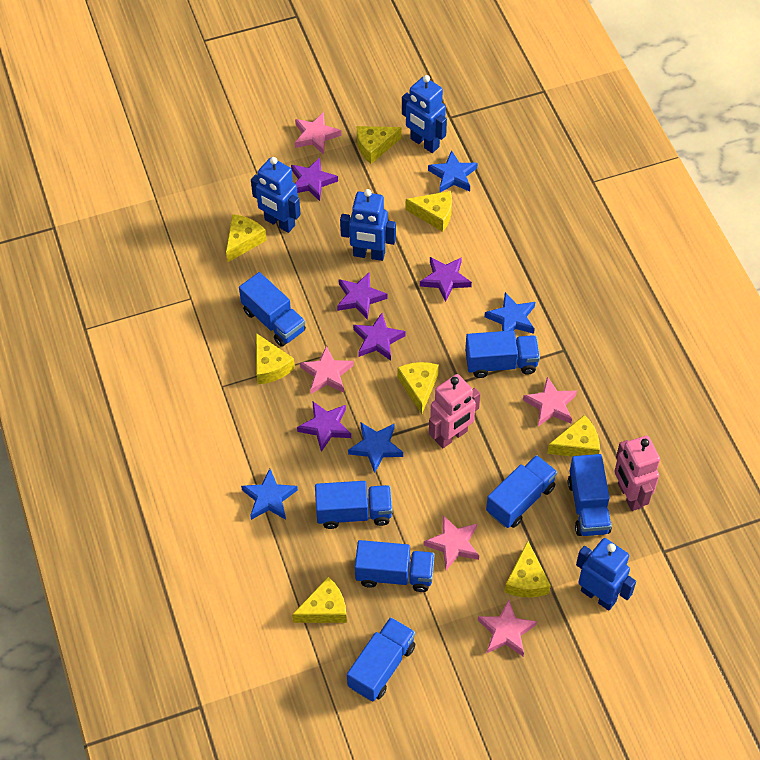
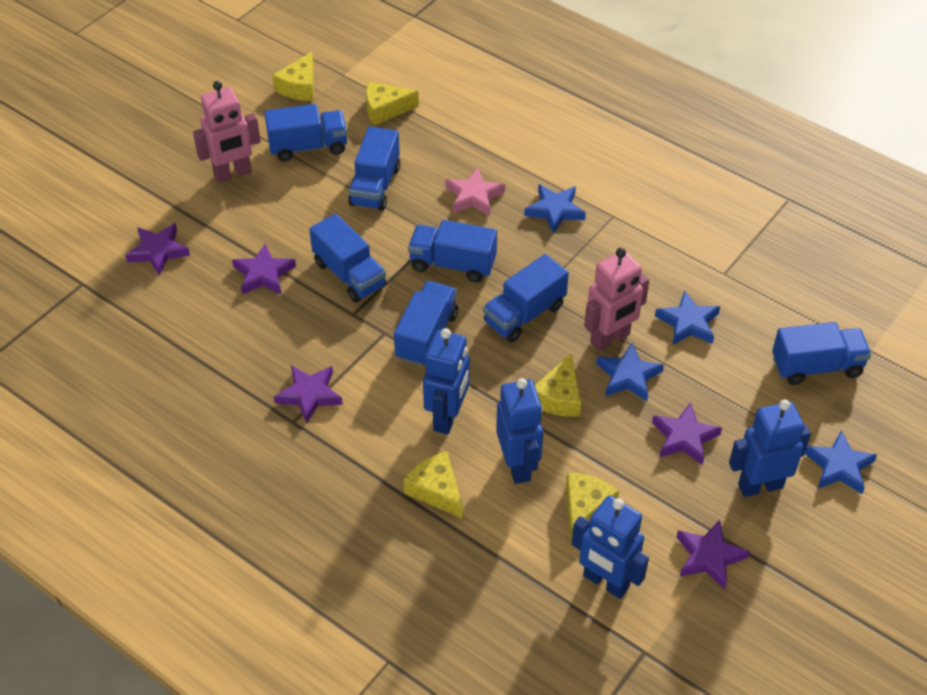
pink star: 5 -> 1
yellow cheese: 8 -> 5

